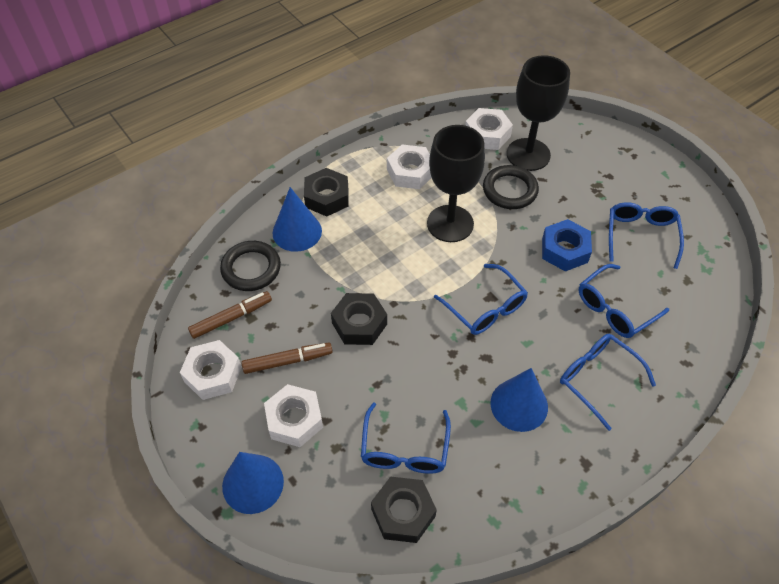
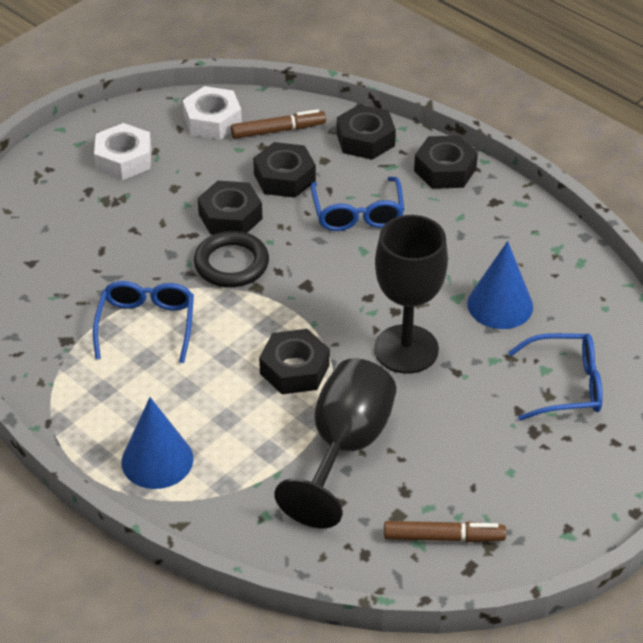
black nut: 3 -> 5
black ring: 2 -> 1
blue cone: 3 -> 2
blue glasses: 5 -> 3
blue nut: 1 -> 0
white nut: 4 -> 2

